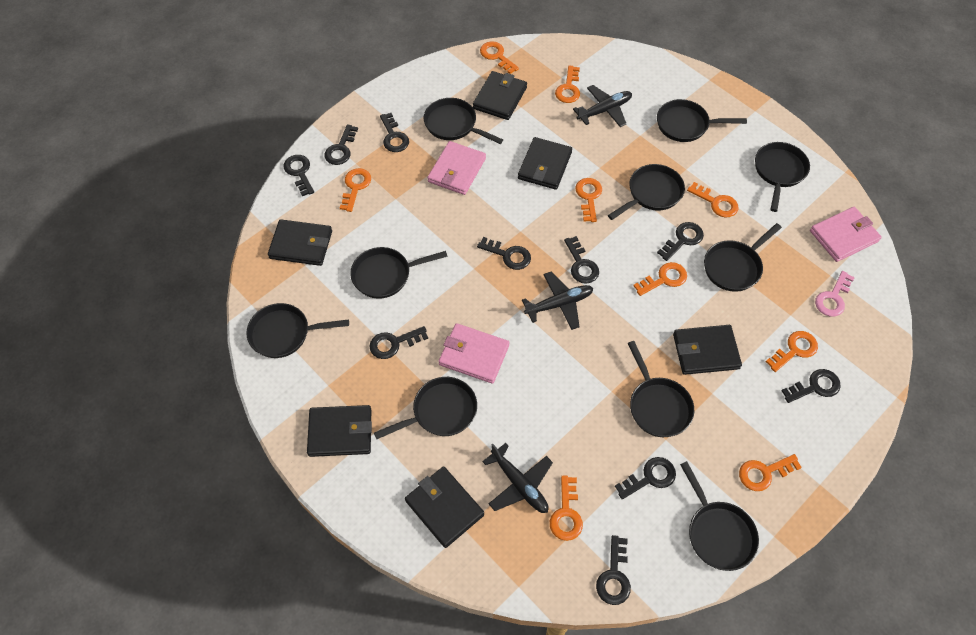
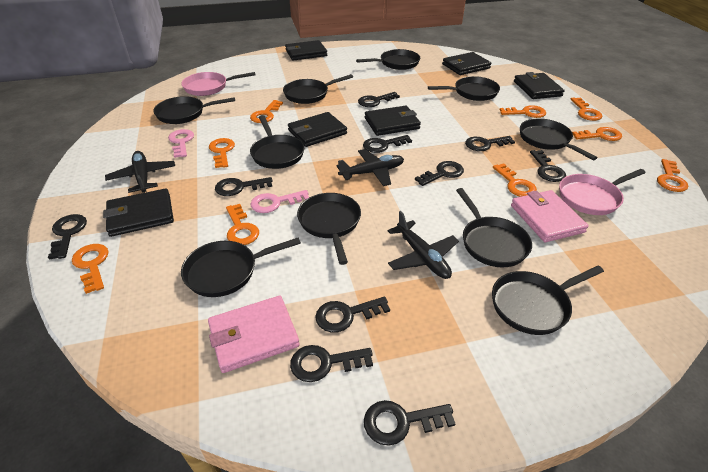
pink key: 1 -> 2
pink pan: 0 -> 2
pink wallet: 3 -> 2

